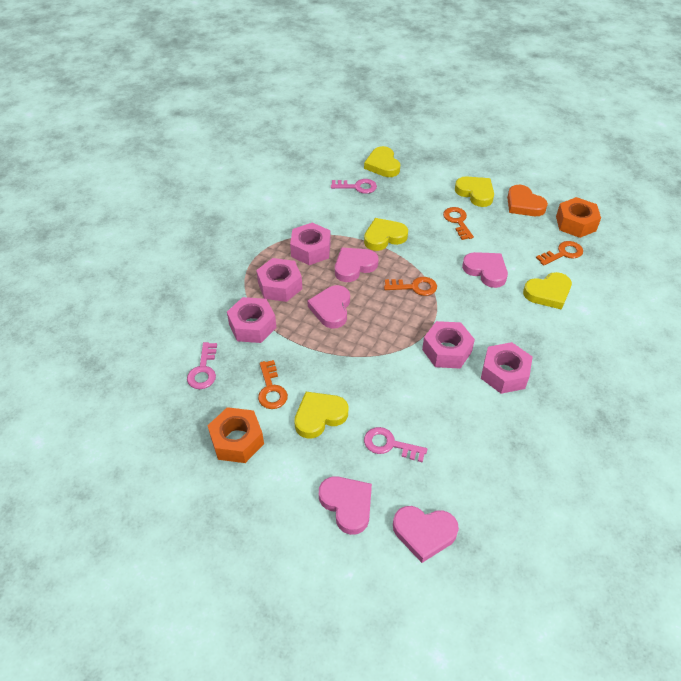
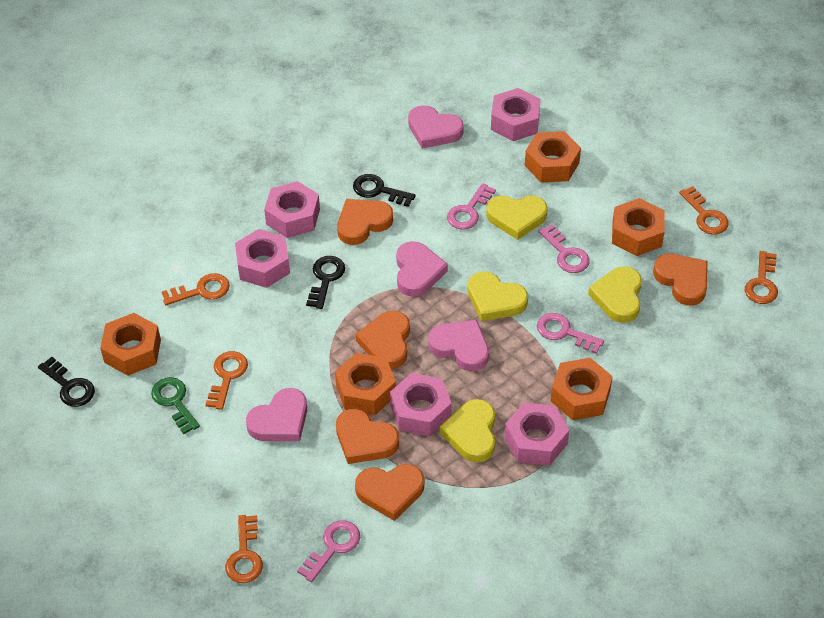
black key: 0 -> 3
green key: 0 -> 1
orange heart: 1 -> 5
orange key: 4 -> 5
orange nut: 2 -> 5
pink heart: 5 -> 4
pink key: 3 -> 4
yellow heart: 5 -> 4

